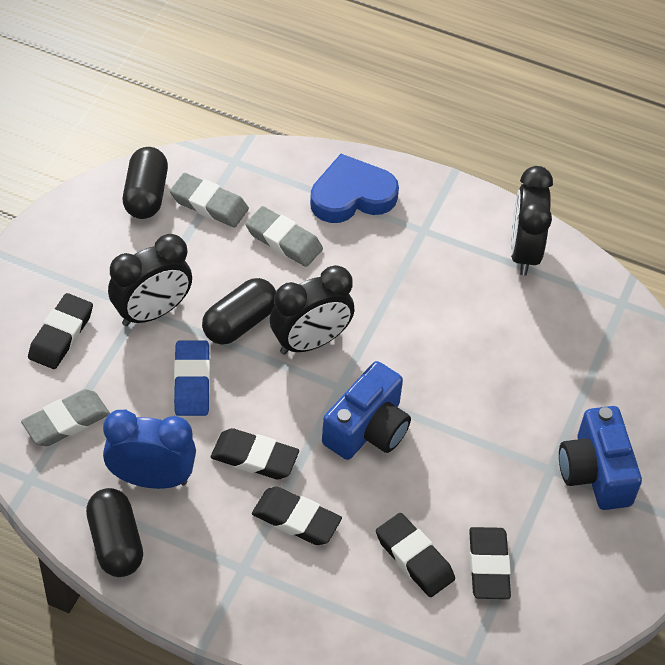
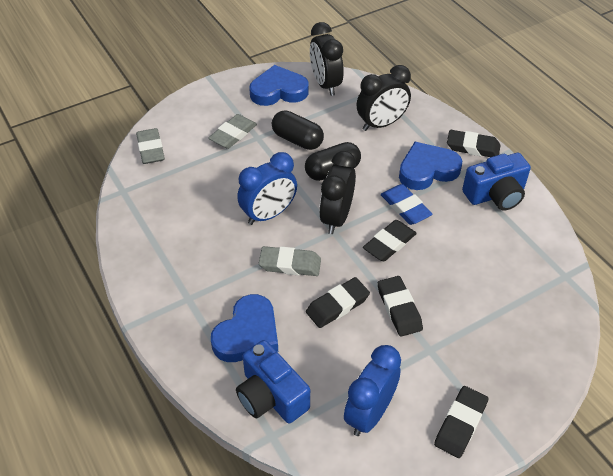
black capsule: 3 -> 2
blue clock: 1 -> 2
blue heart: 1 -> 3

